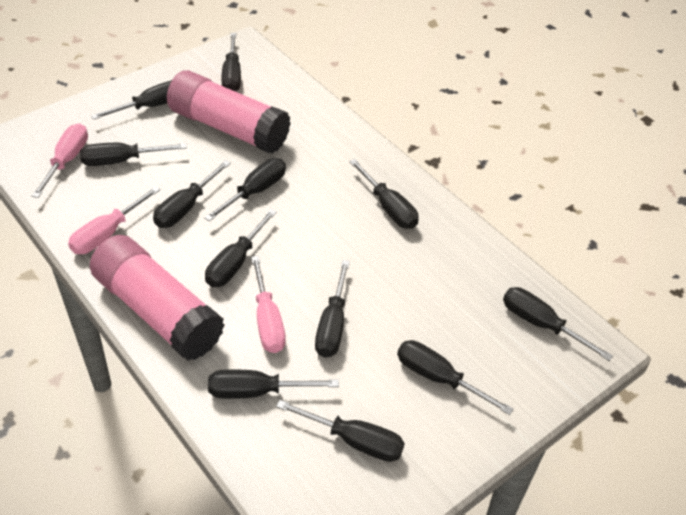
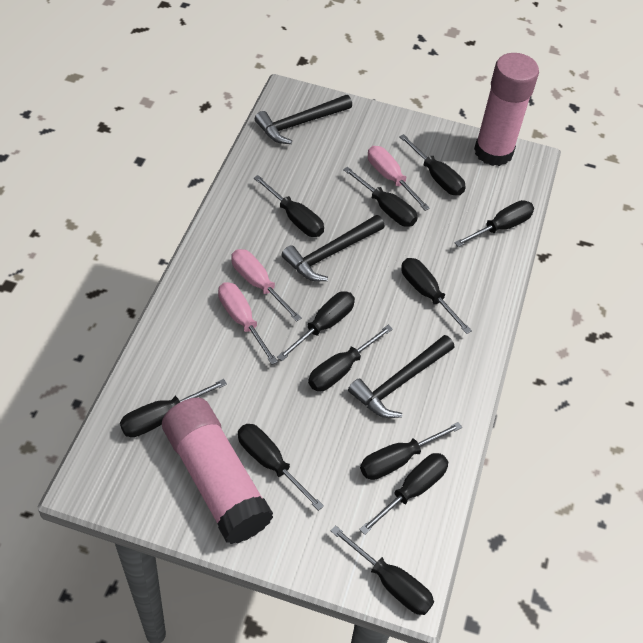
black hammer: 0 -> 3

